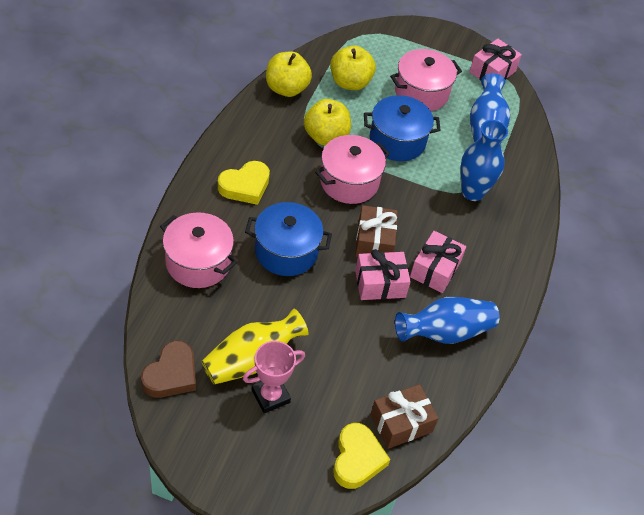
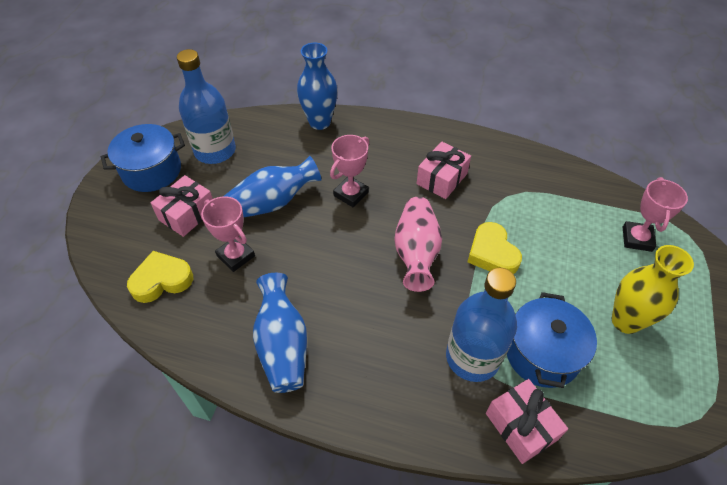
blue bottle: 0 -> 2
brown gift: 2 -> 0
brown heart: 1 -> 0
pink pot: 3 -> 0
pink trophy: 1 -> 3
pink vase: 0 -> 1
yellow apple: 3 -> 0

